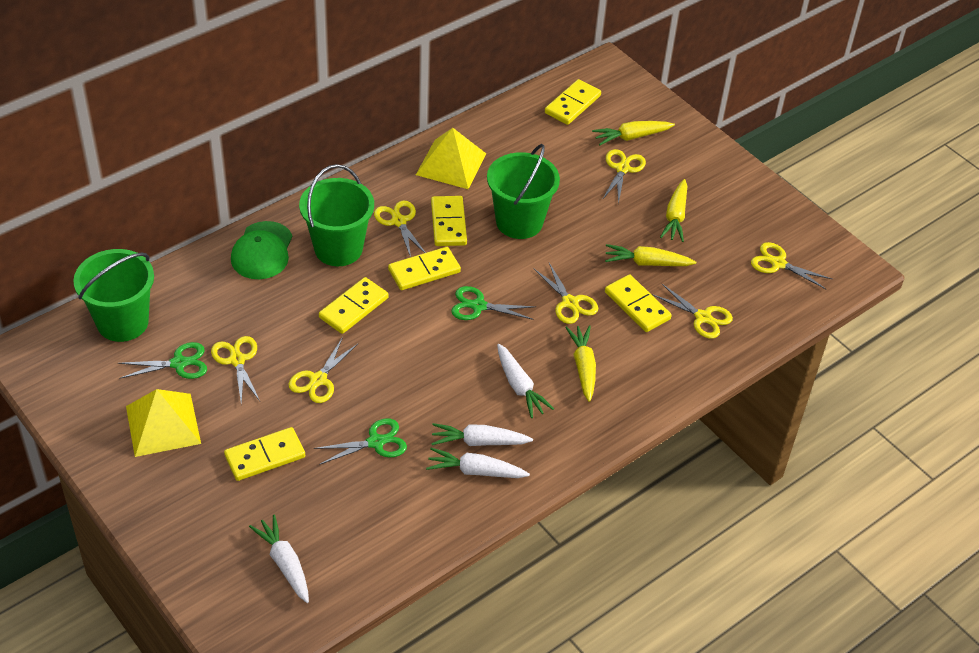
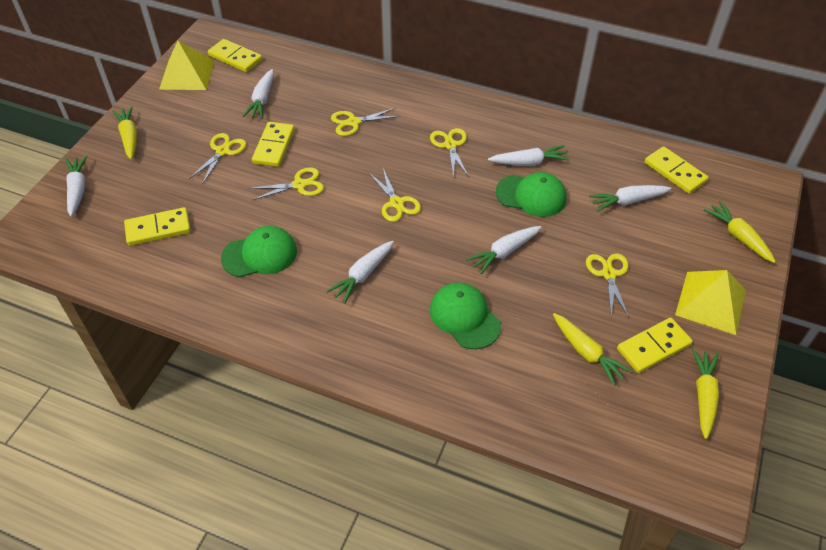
green bucket: 3 -> 0
green cap: 1 -> 3
green scissors: 3 -> 0
white carrot: 4 -> 6
yellow domino: 6 -> 5
yellow scissors: 7 -> 6

